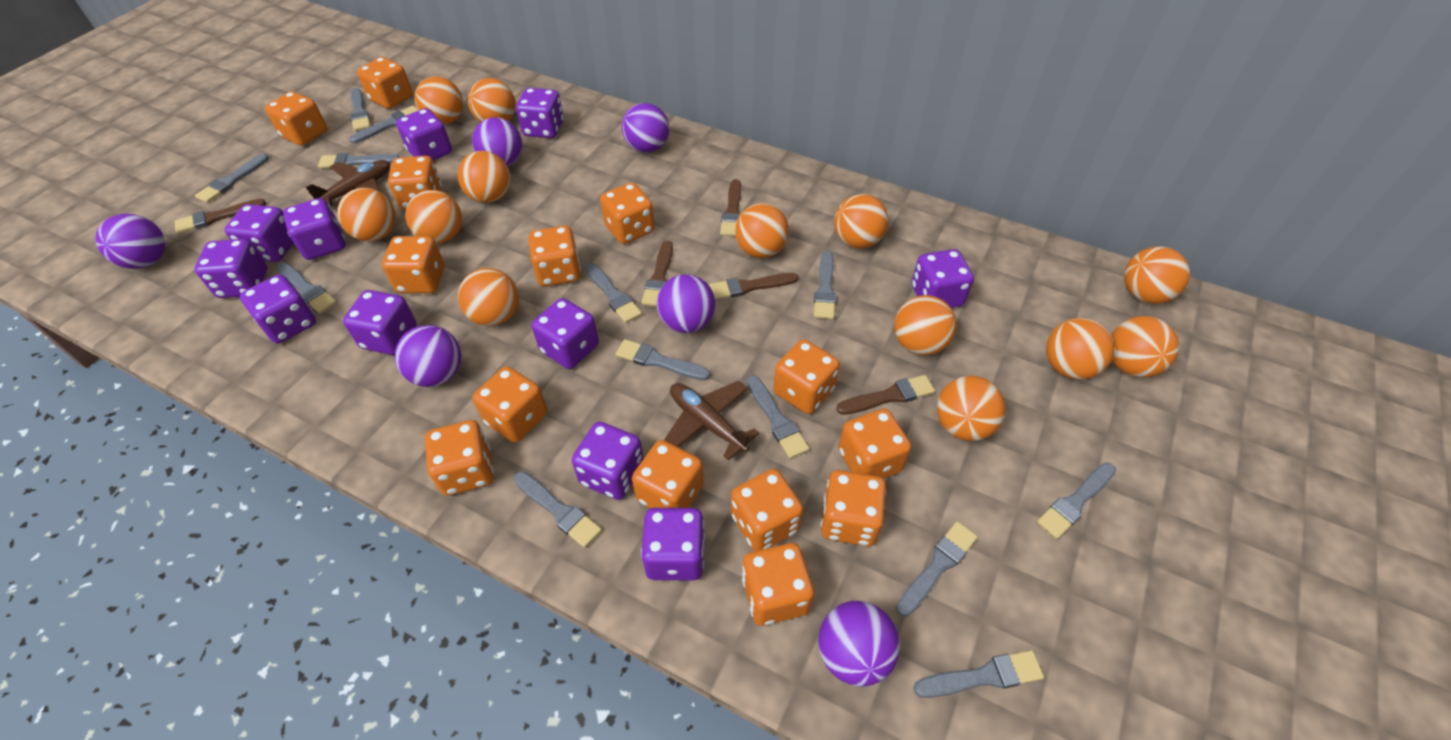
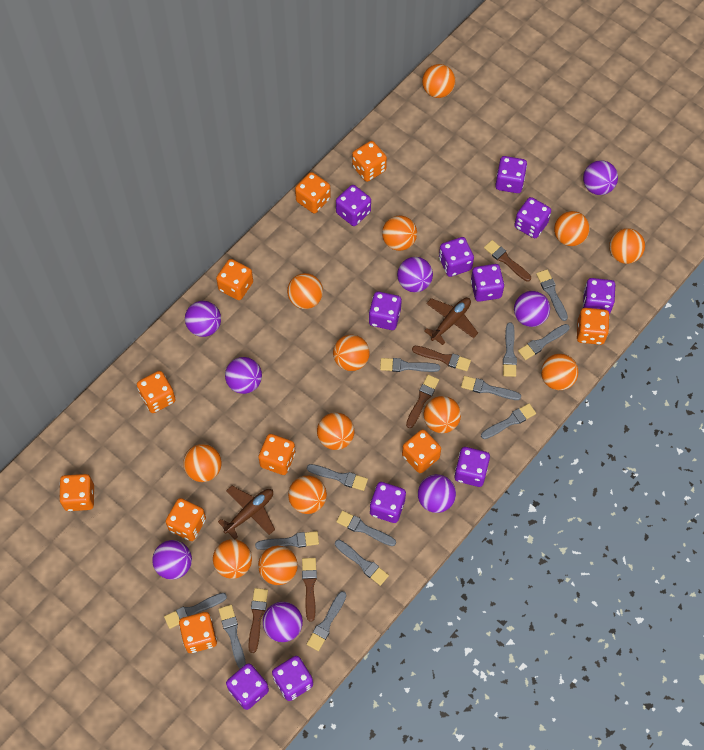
orange dice: 14 -> 10
purple ball: 6 -> 8

